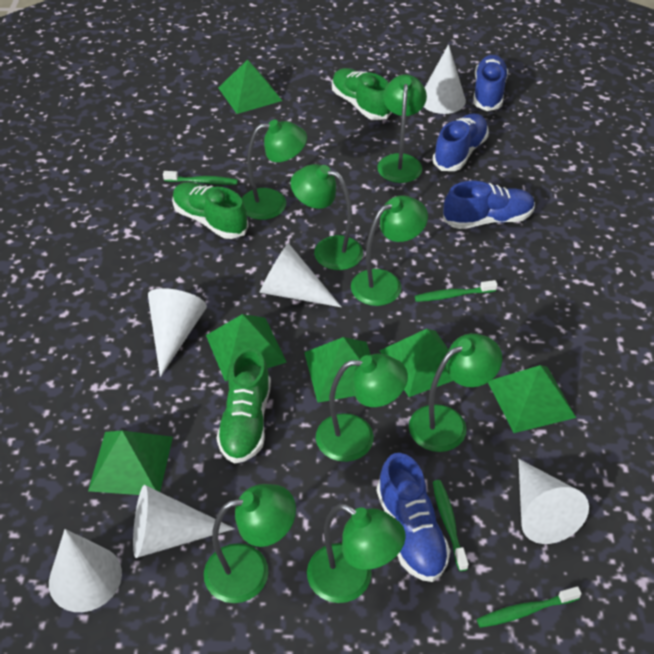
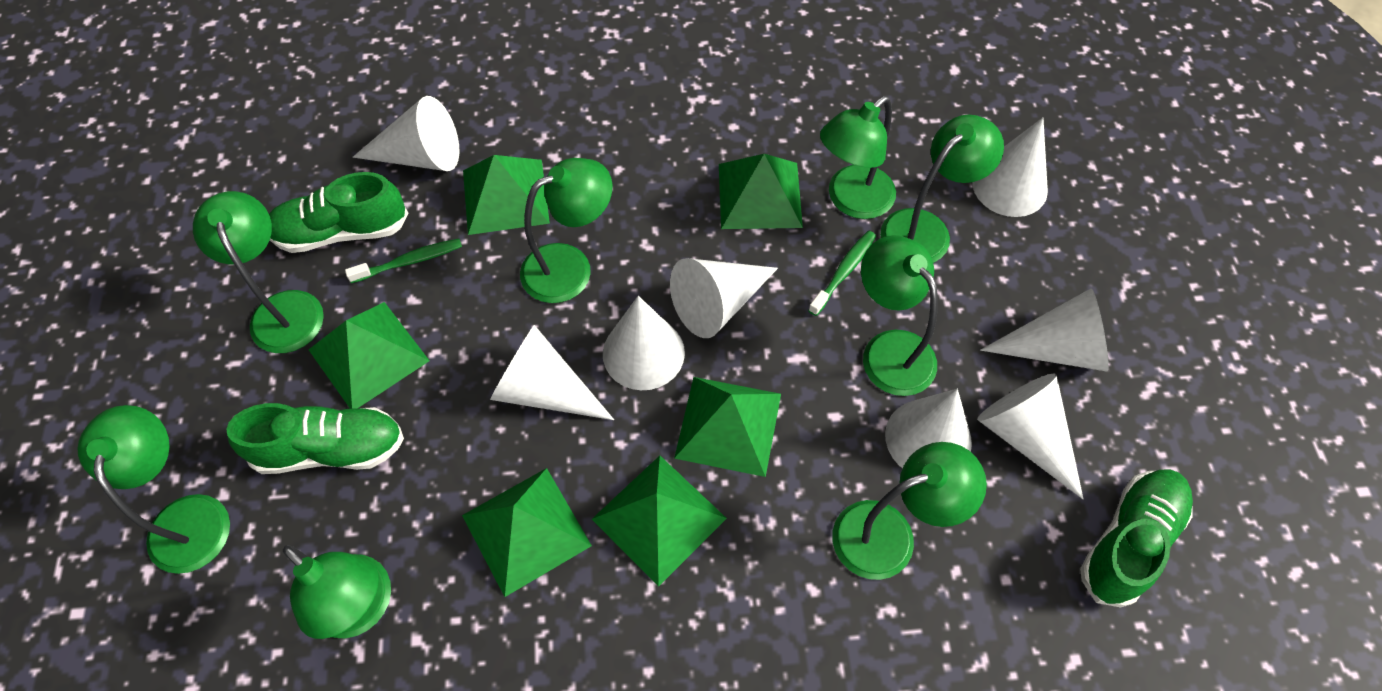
blue shoe: 4 -> 0
green toothbrush: 4 -> 2
white cone: 6 -> 8

